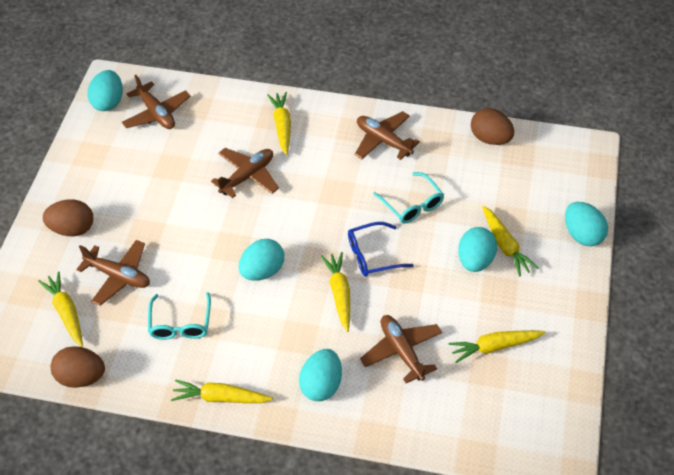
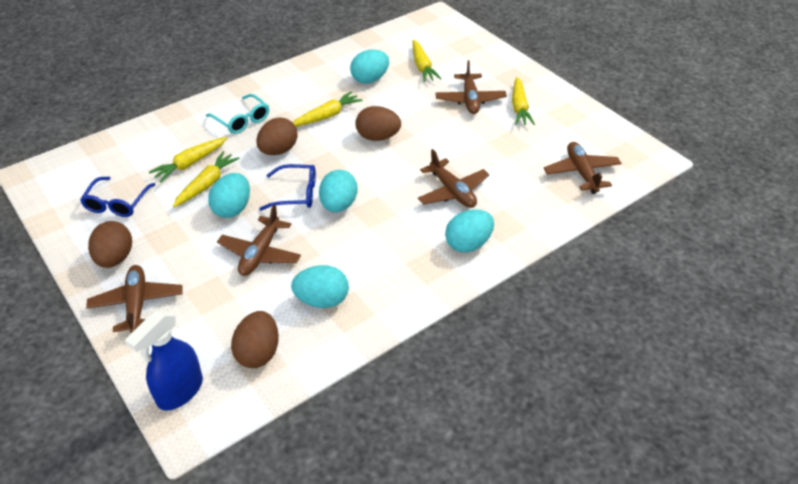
blue glasses: 1 -> 2
blue spray bottle: 0 -> 1
brown egg: 3 -> 4
turquoise glasses: 2 -> 1
yellow carrot: 6 -> 5

